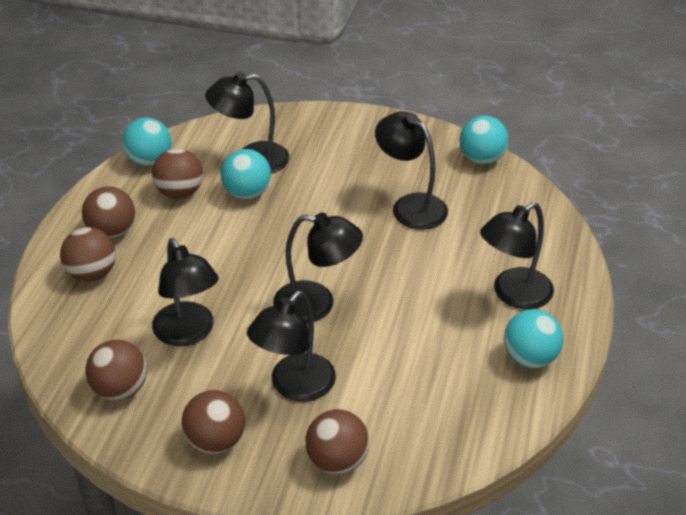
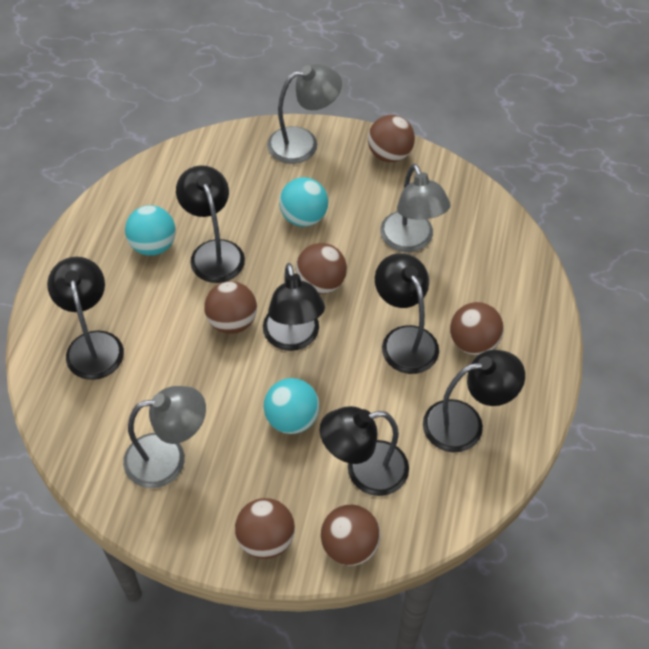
grey lamp: 0 -> 3
turquoise ball: 4 -> 3

